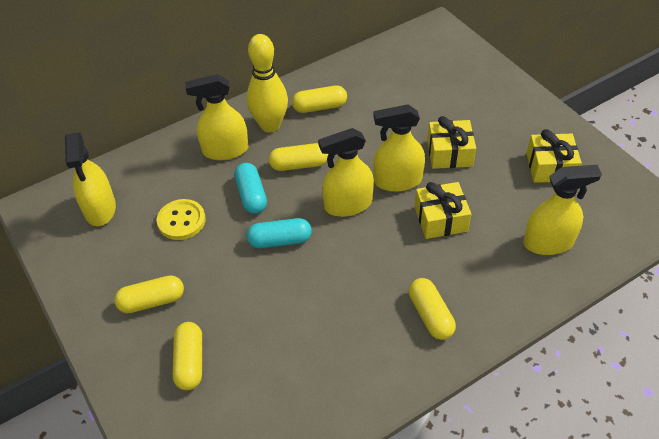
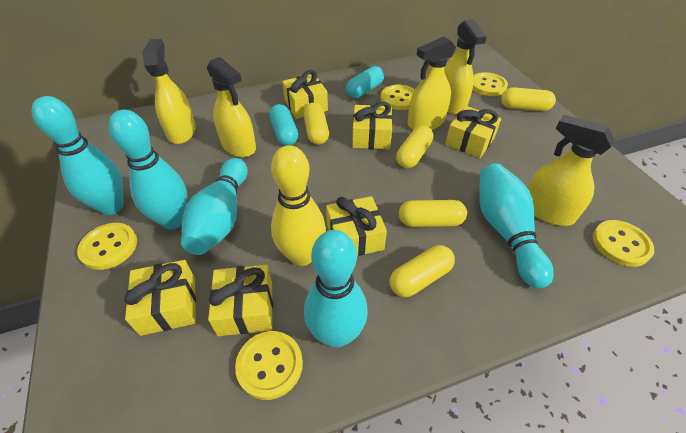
turquoise bowling pin: 0 -> 5
yellow button: 1 -> 5
yellow gift: 3 -> 6

